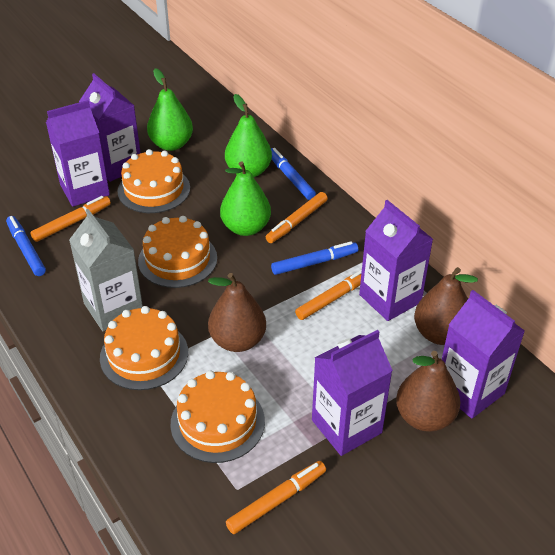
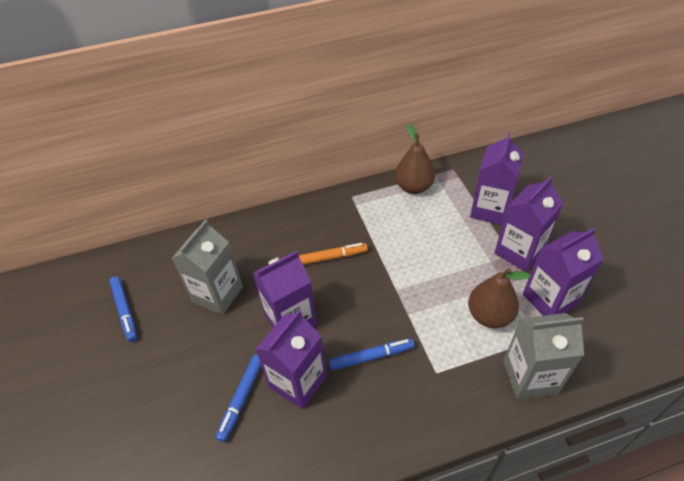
brown pear: 3 -> 2
green pear: 3 -> 0
grey carton: 1 -> 2
orange cake: 4 -> 0
orange marker: 4 -> 1

